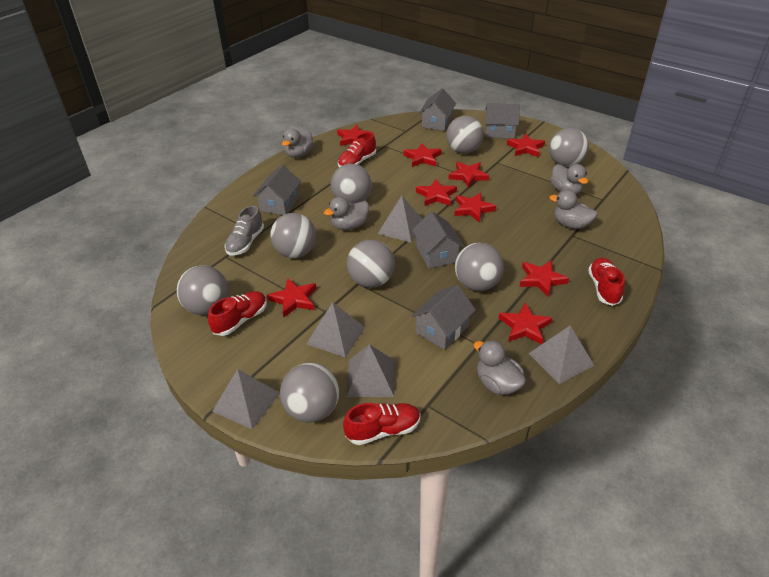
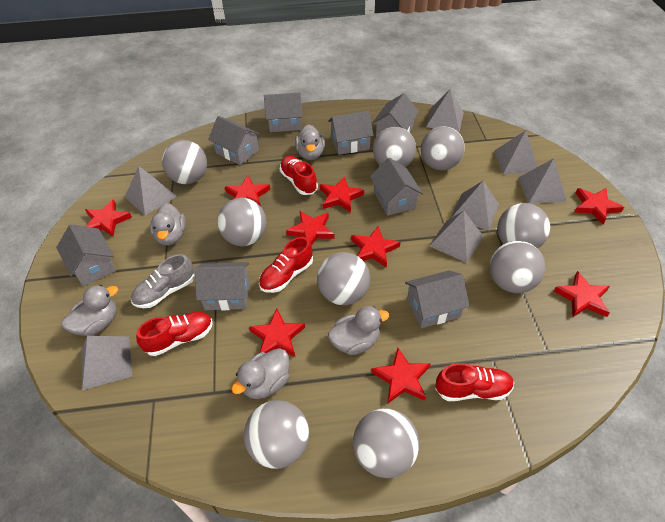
grey ball: 8 -> 9
grey house: 5 -> 8
grey pyramid: 5 -> 7

